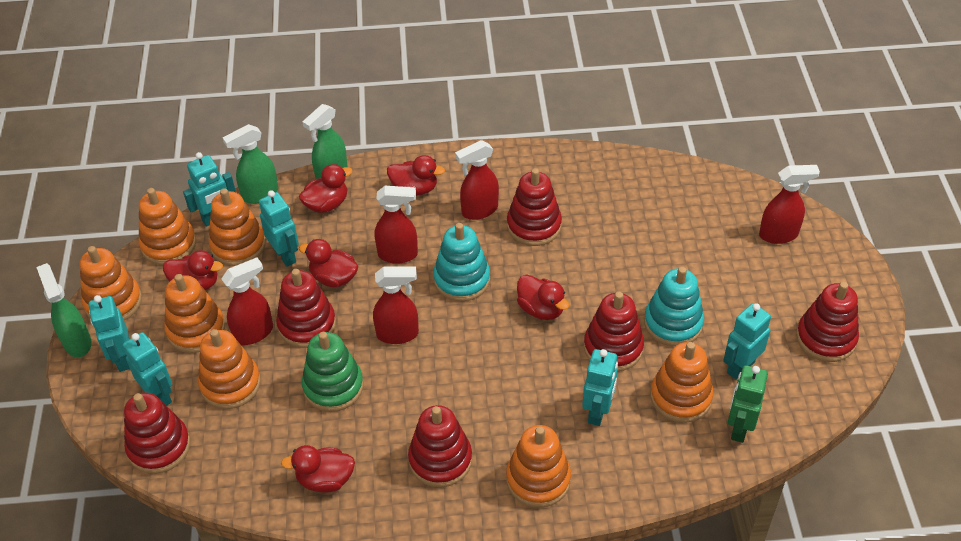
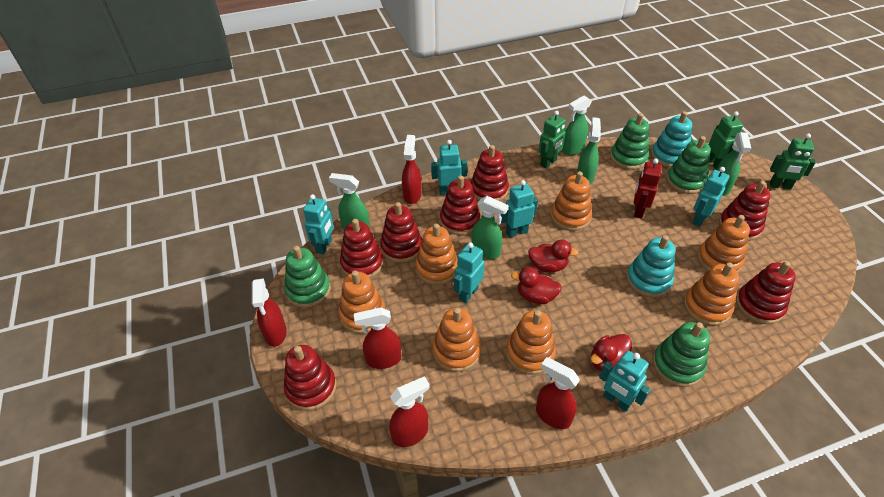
green robot: 1 -> 3
green spray bottle: 3 -> 5
green stacking toy: 1 -> 4
red duck: 6 -> 3
red robot: 0 -> 1
red stacking toy: 6 -> 7

